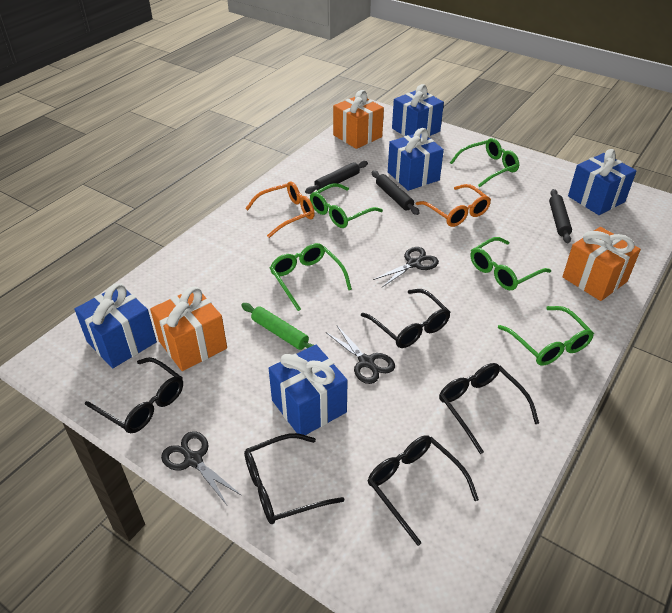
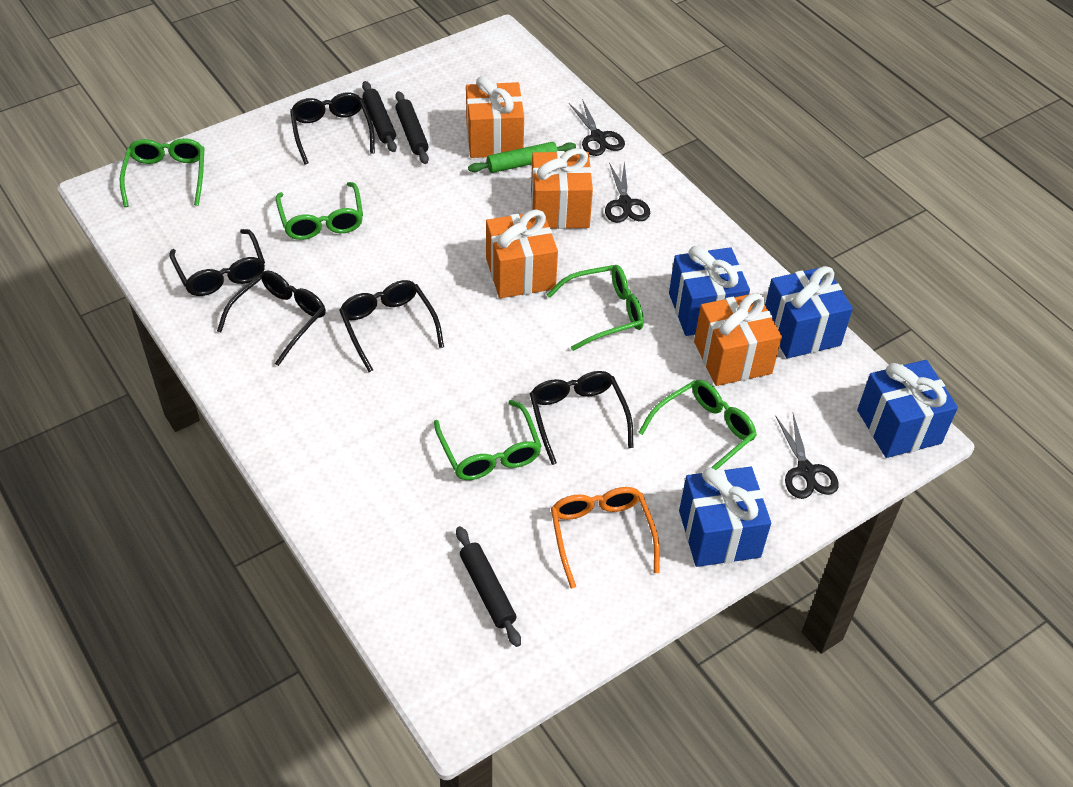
blue gift: 5 -> 4
orange gift: 3 -> 4
orange glasses: 2 -> 1

